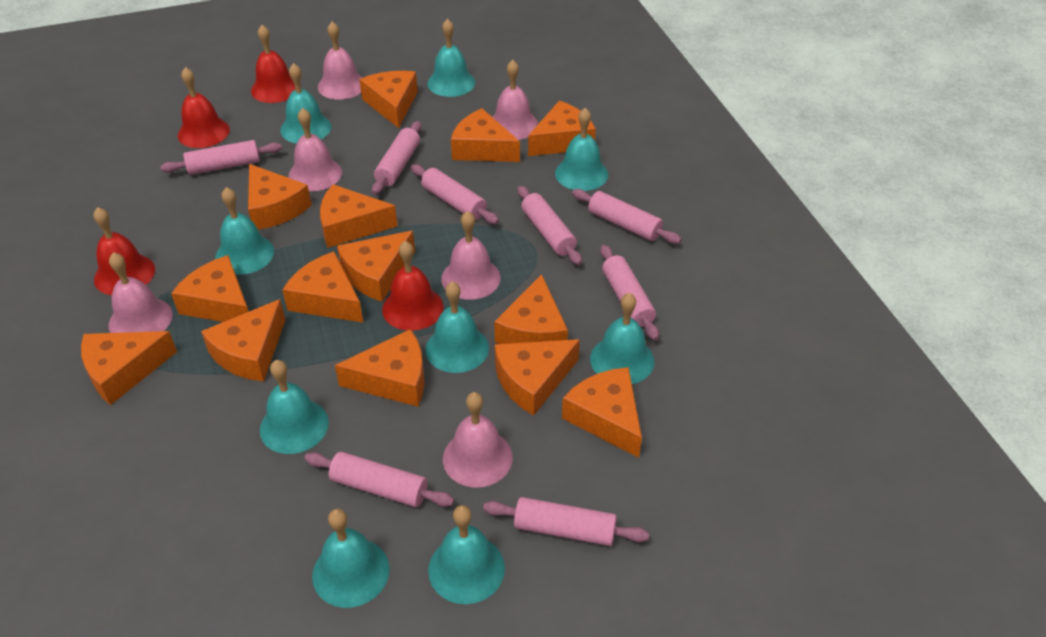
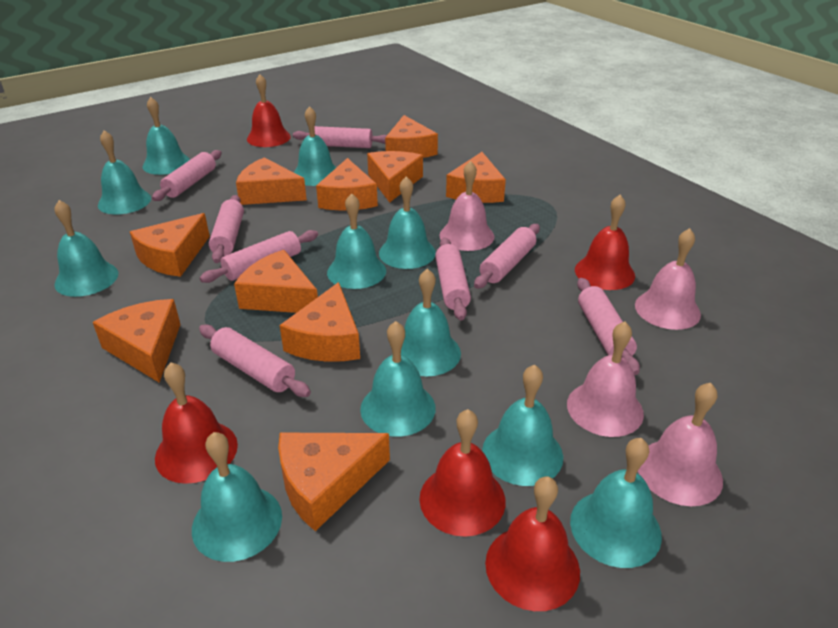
orange cheese: 14 -> 10
pink bell: 6 -> 4
red bell: 4 -> 5
turquoise bell: 9 -> 11

